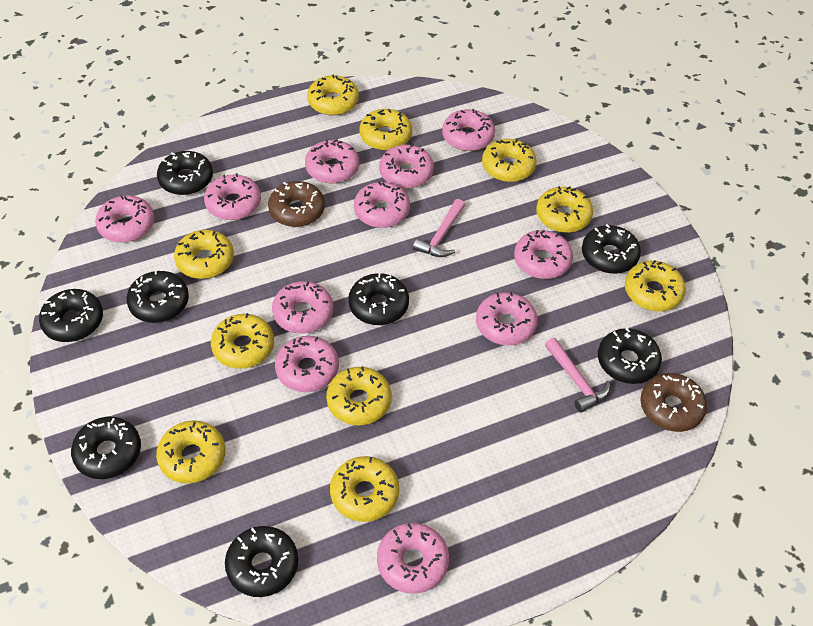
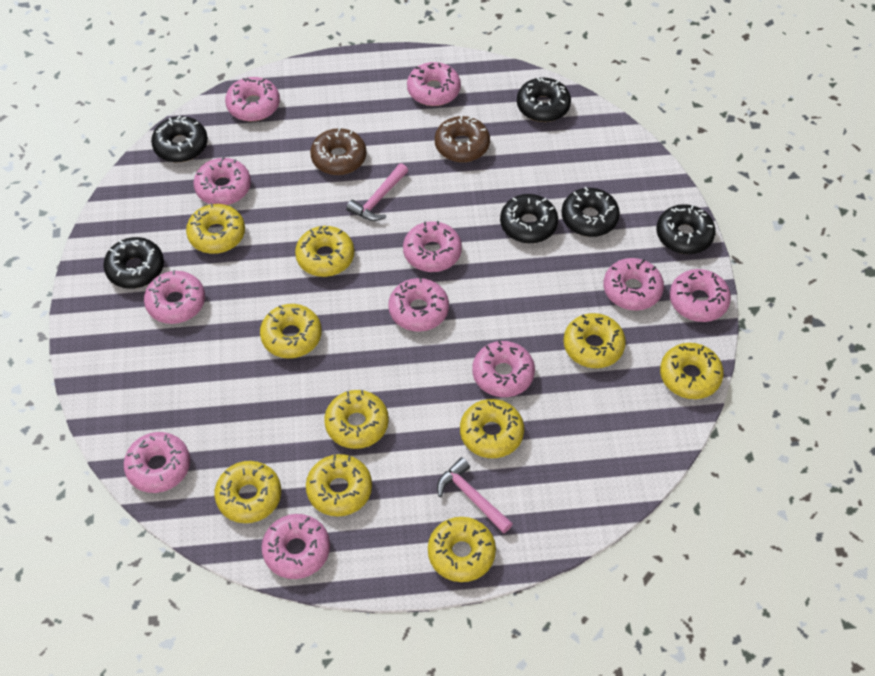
black donut: 8 -> 6

